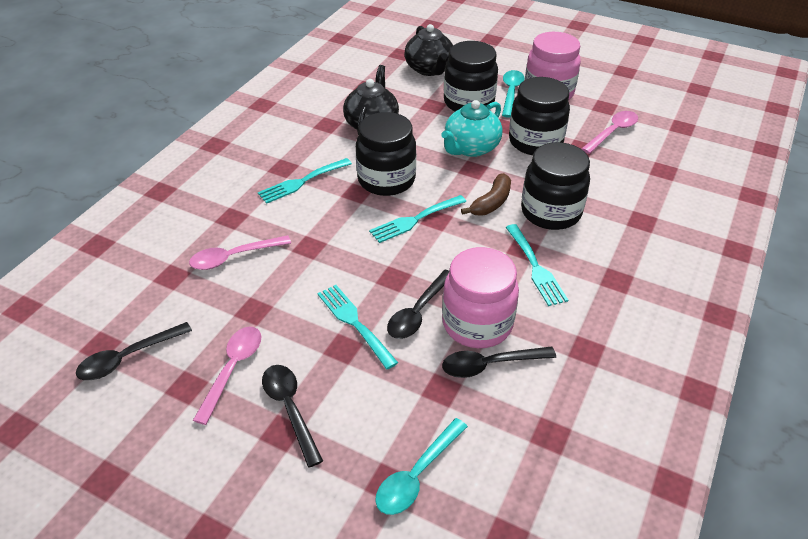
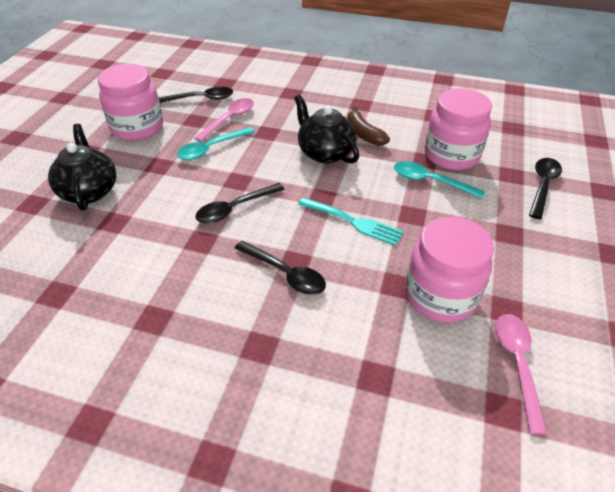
black jar: 4 -> 0
pink jar: 2 -> 3
pink spoon: 3 -> 2
turquoise fork: 4 -> 1
turquoise teapot: 1 -> 0

